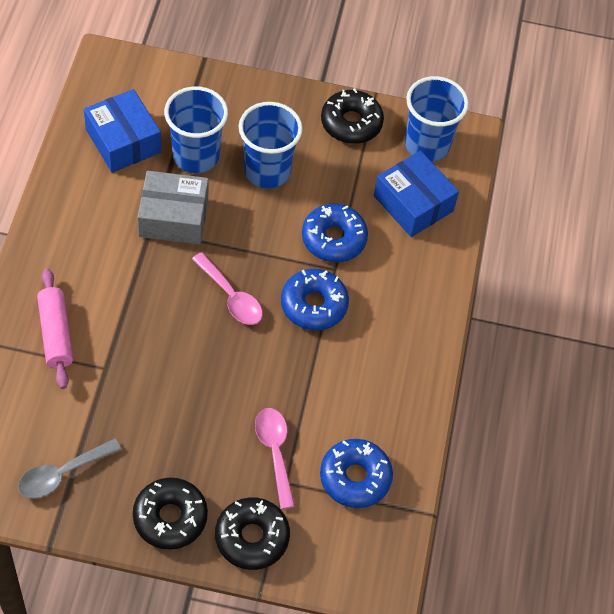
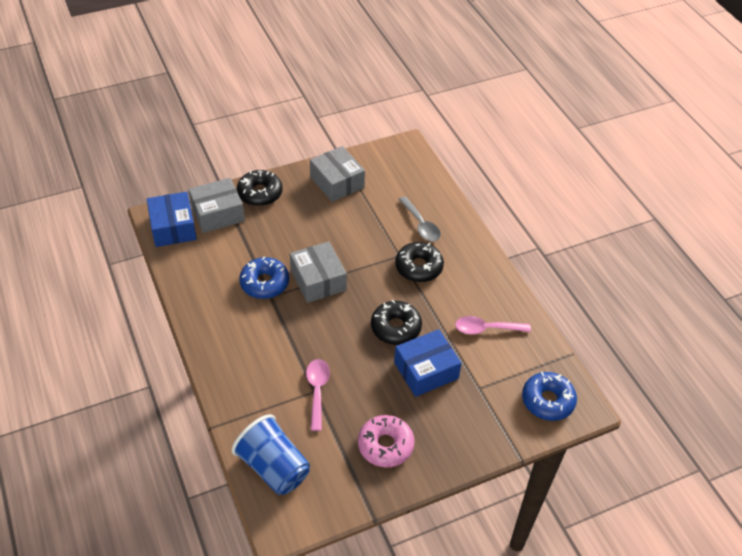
blue cup: 3 -> 1
blue donut: 3 -> 2
grey box: 1 -> 3
pink donut: 0 -> 1
pink rolling pin: 1 -> 0

